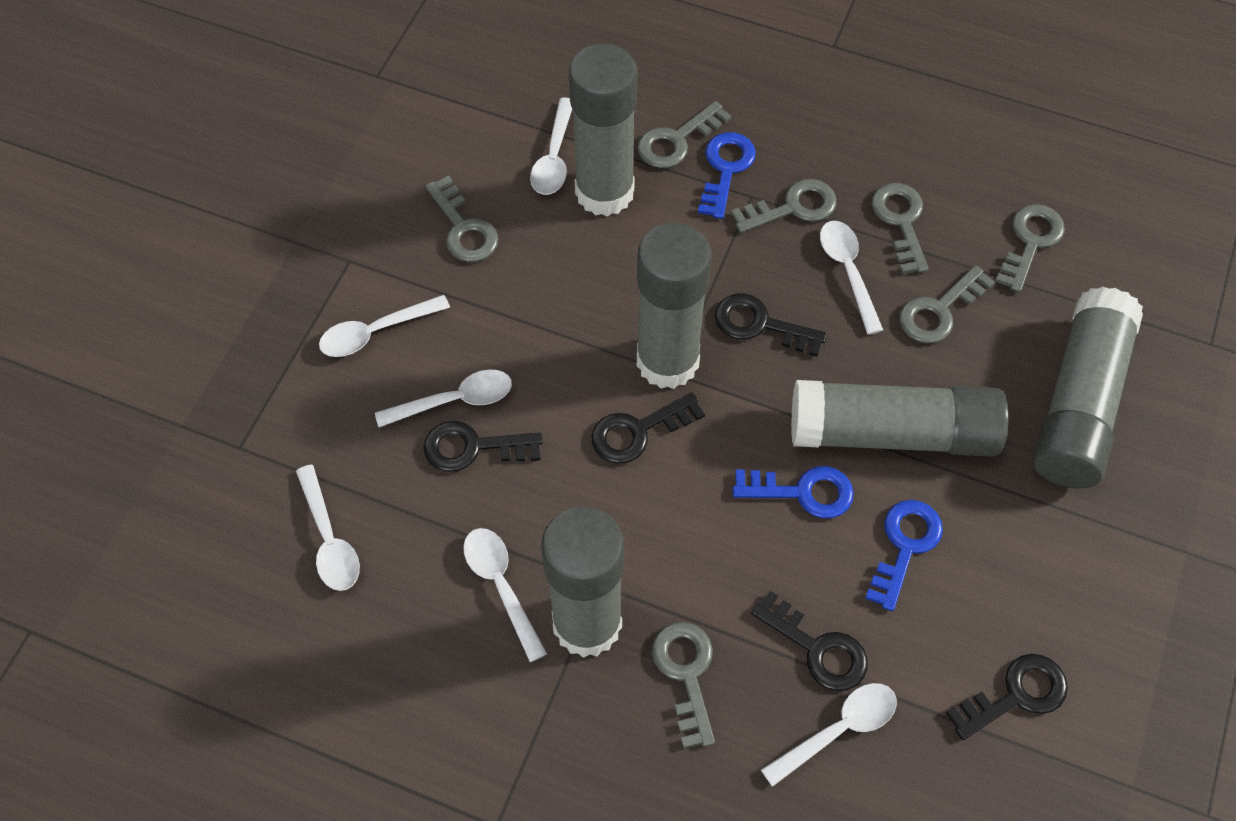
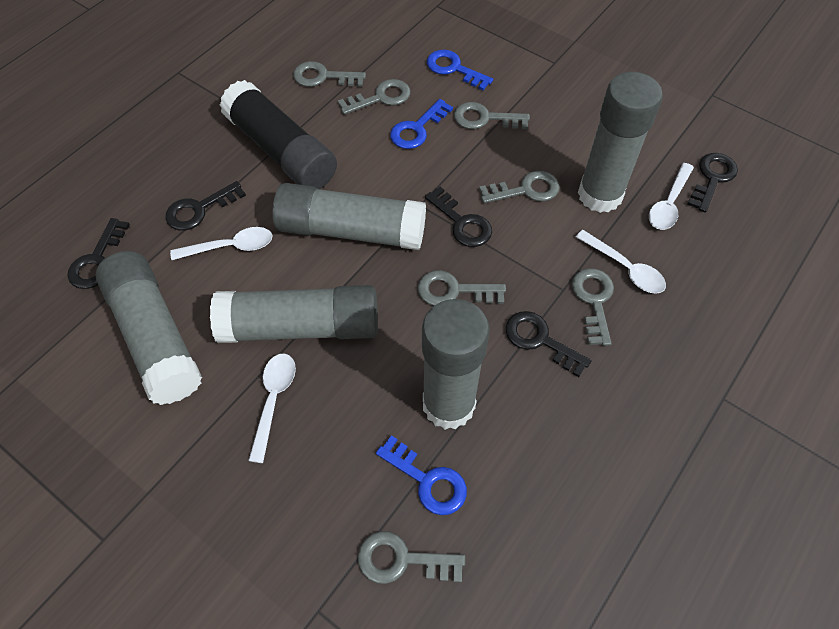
black glue stick: 0 -> 1
white spoon: 7 -> 4

